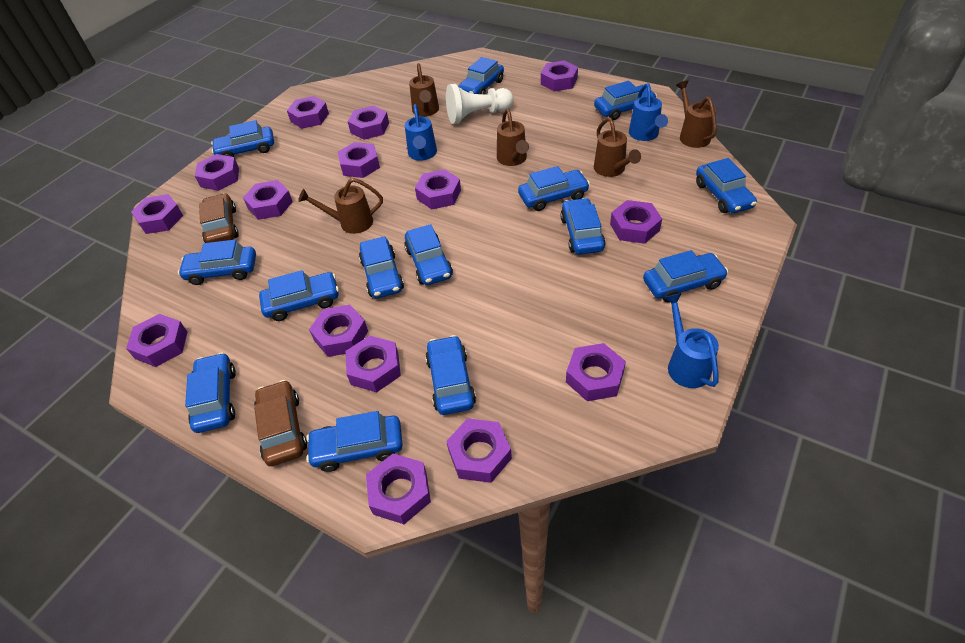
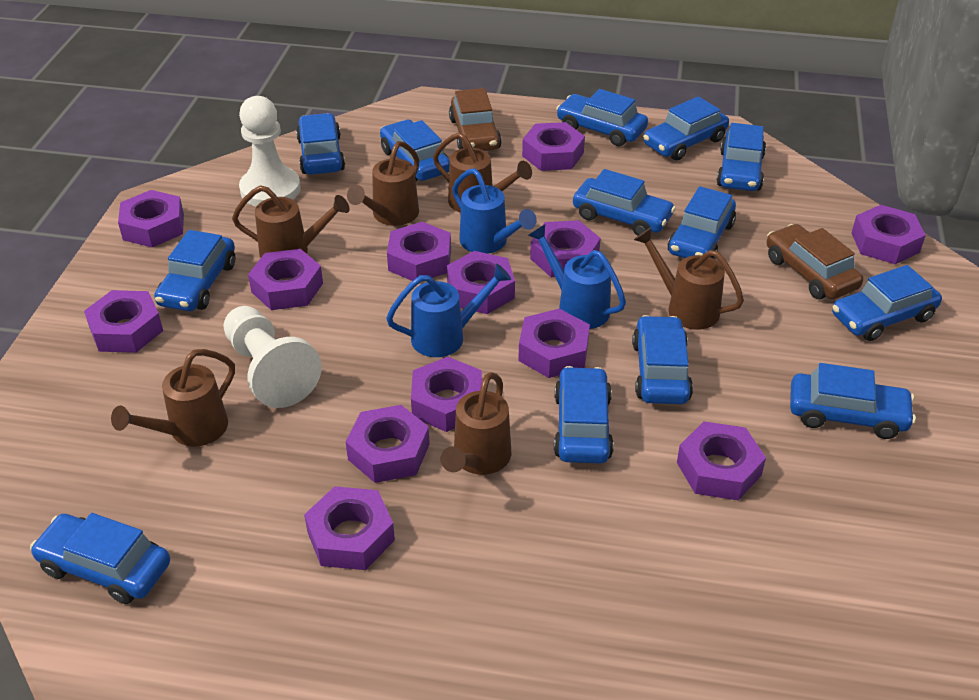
blue car: 14 -> 13
brown watering can: 5 -> 6
purple nut: 15 -> 13
white pawn: 1 -> 2

